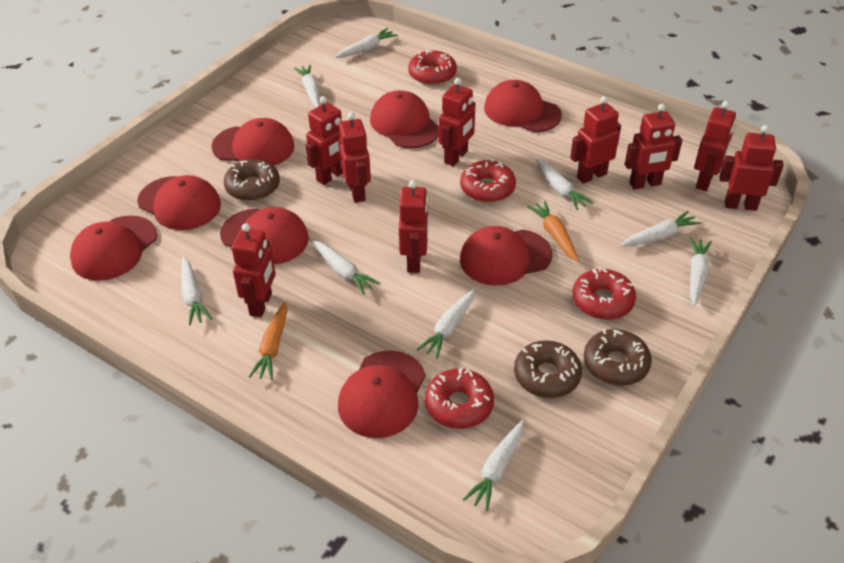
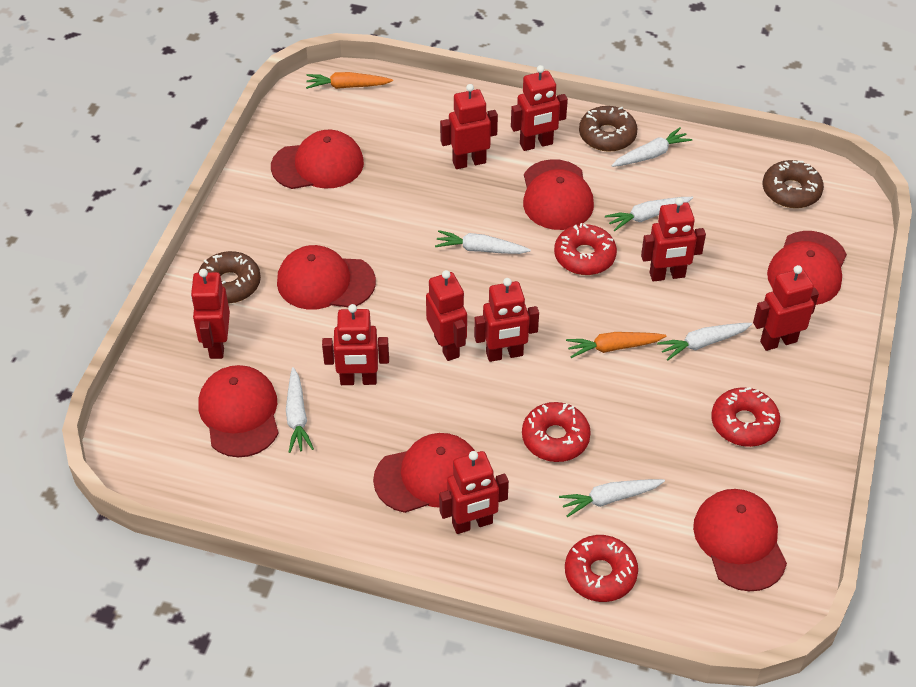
red cap: 8 -> 7
white carrot: 9 -> 6

